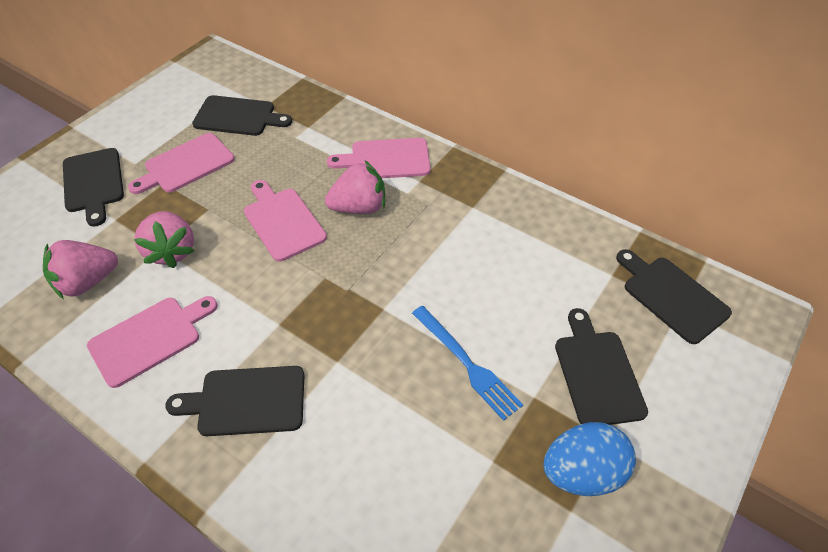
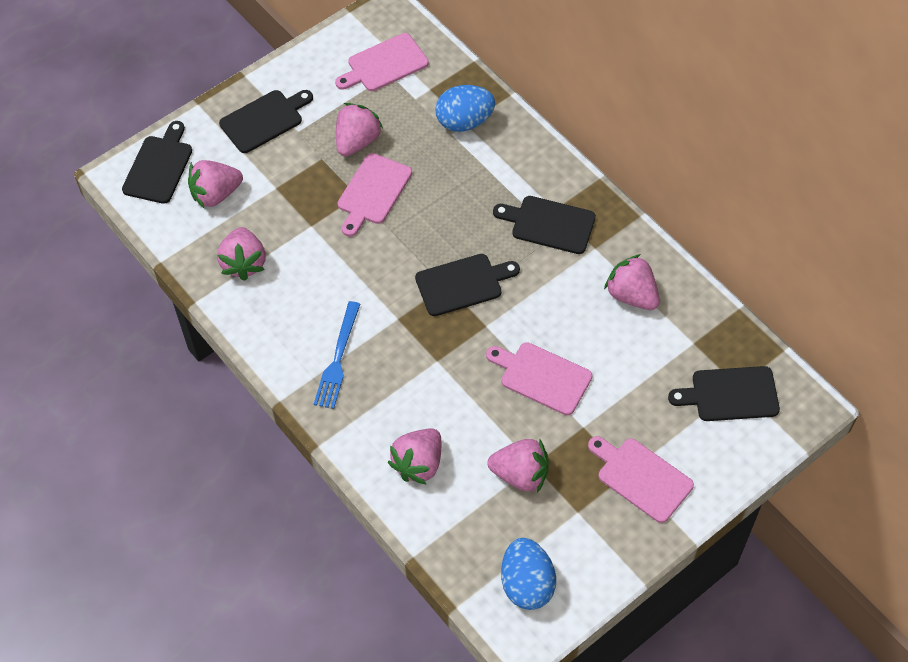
blue egg: 1 -> 2
pink strawberry: 3 -> 6

